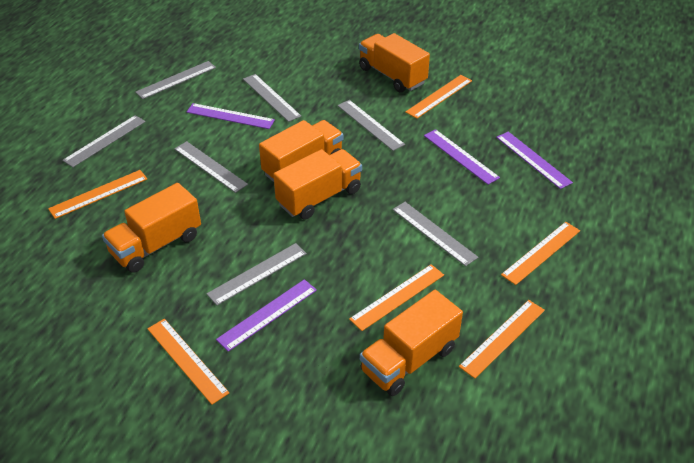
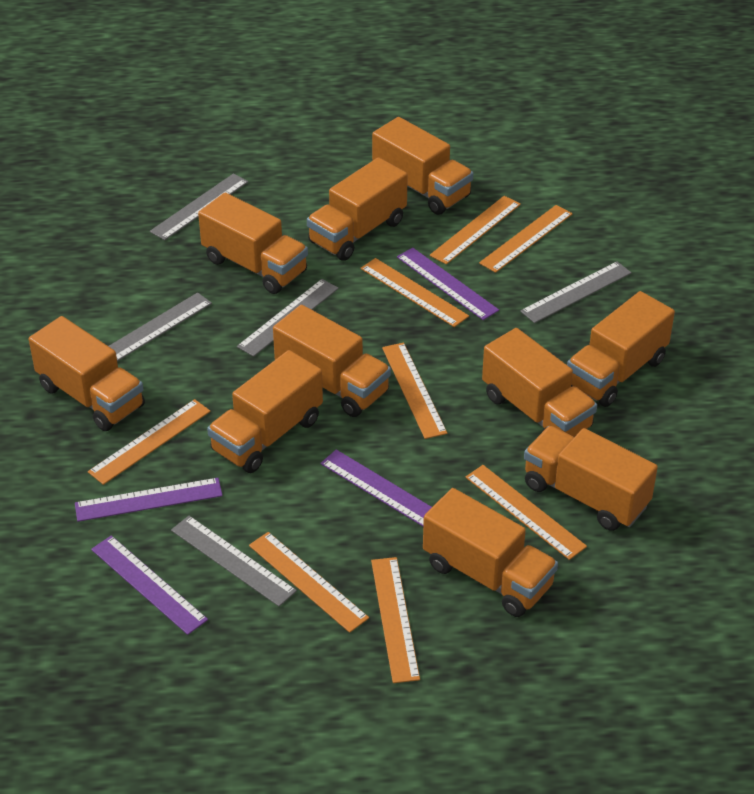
grey ruler: 7 -> 5
orange ruler: 6 -> 8
orange truck: 5 -> 10

